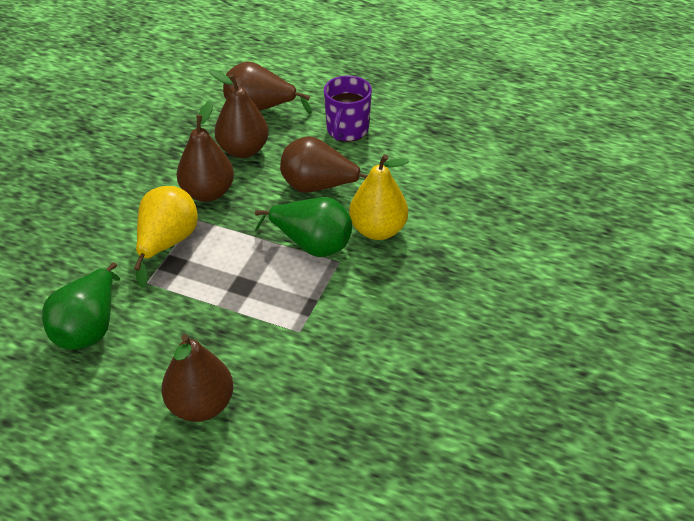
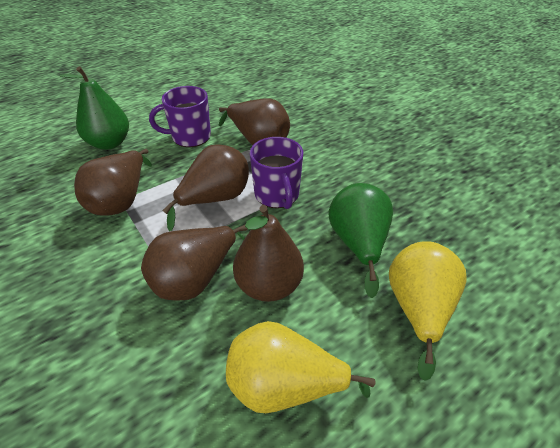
purple mug: 1 -> 2

